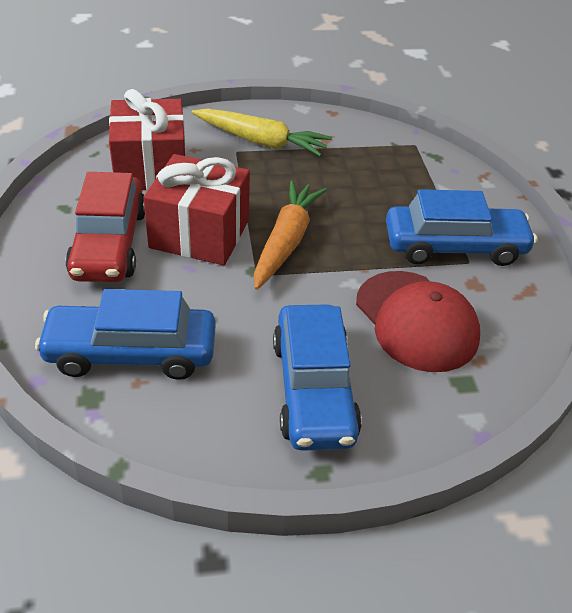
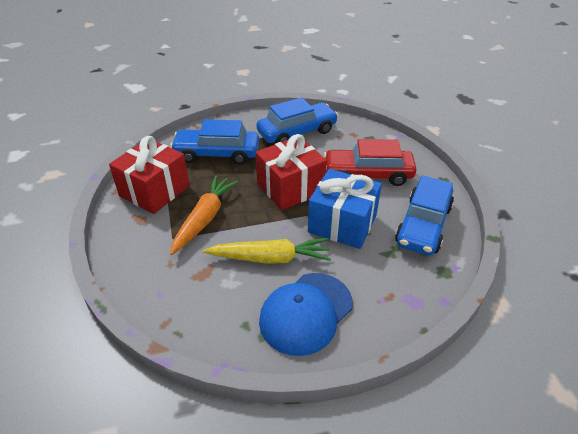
blue cap: 0 -> 1
blue gift: 0 -> 1
red cap: 1 -> 0

